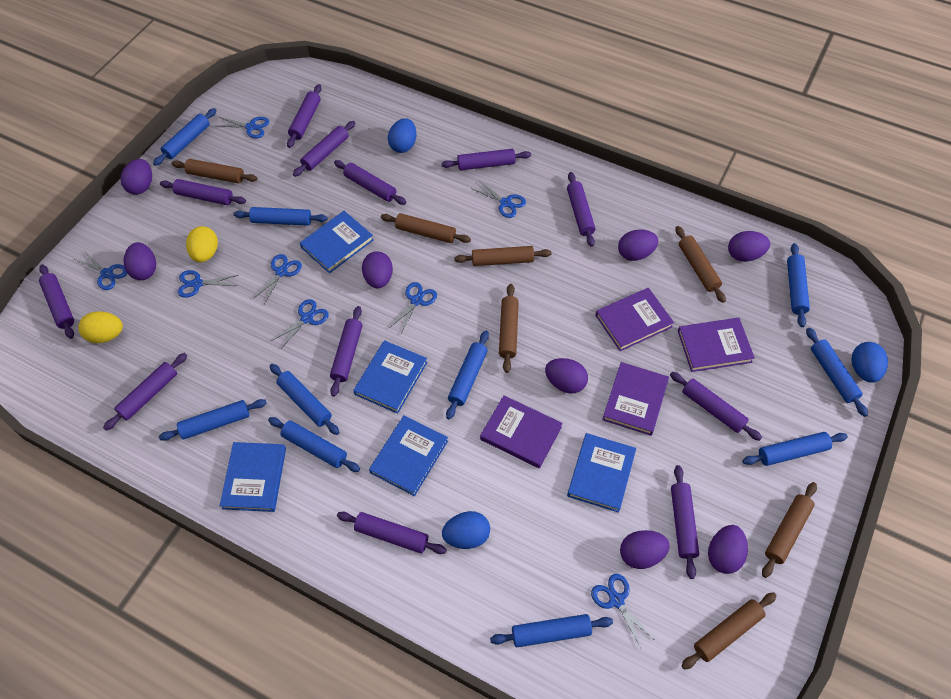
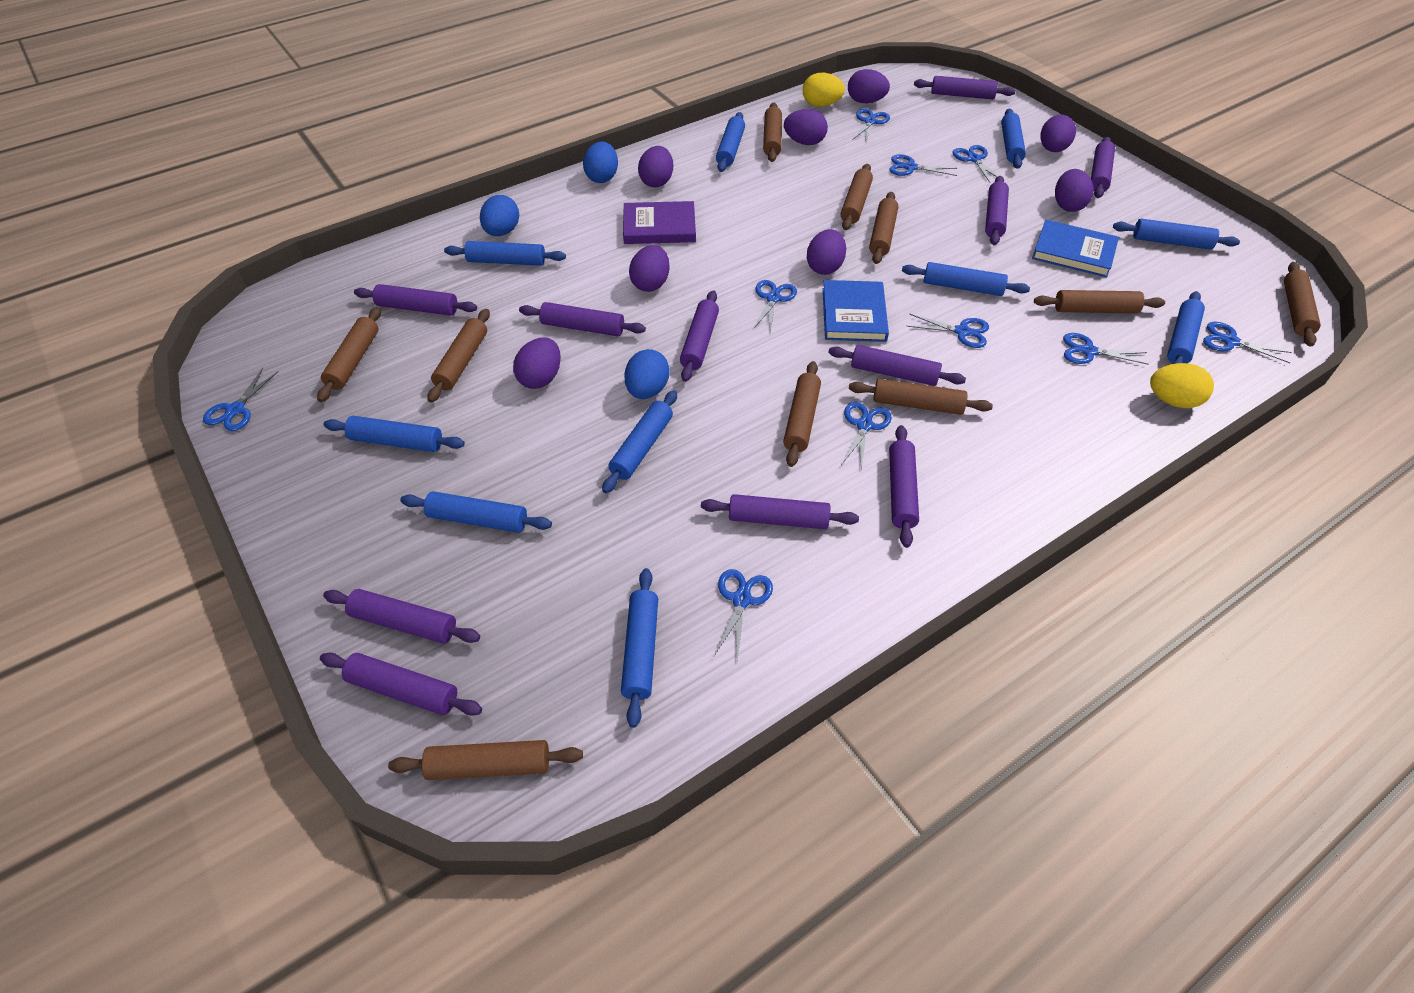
blue book: 5 -> 2
blue scissors: 8 -> 10
brown rolling pin: 7 -> 10
purple book: 4 -> 1
purple rolling pin: 12 -> 11

